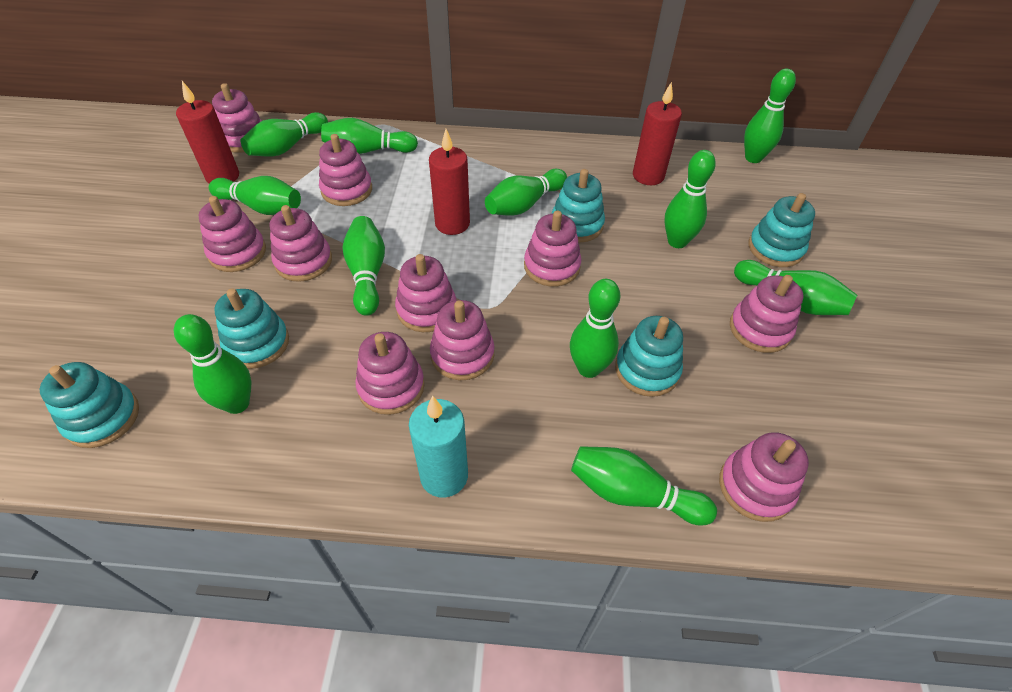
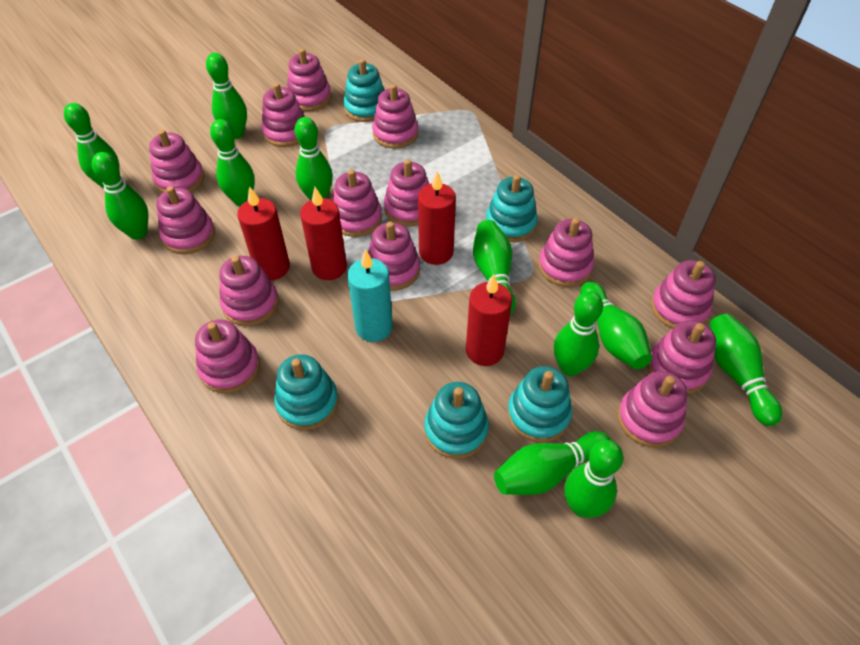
pink stacking toy: 10 -> 14
red candle: 3 -> 4

